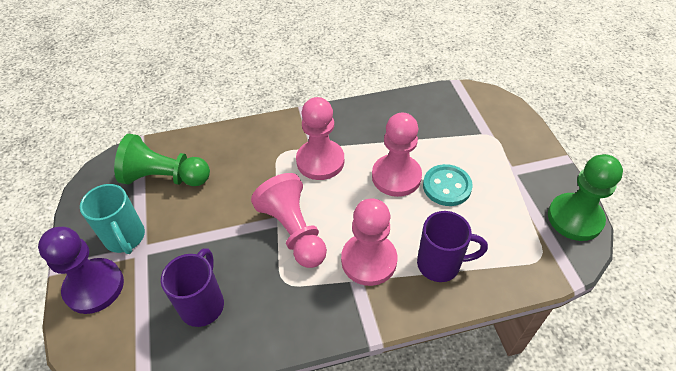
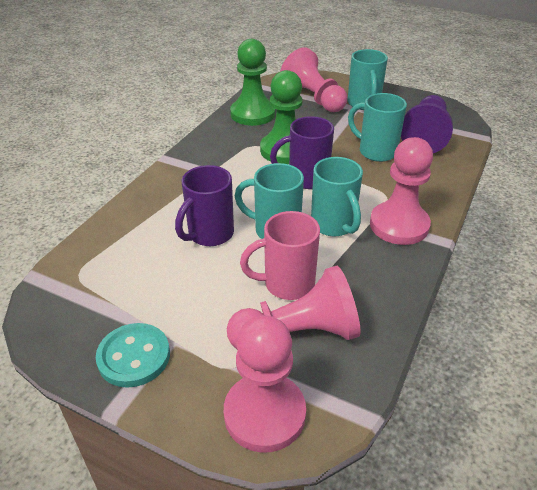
pink mug: 0 -> 1
turquoise mug: 1 -> 4

